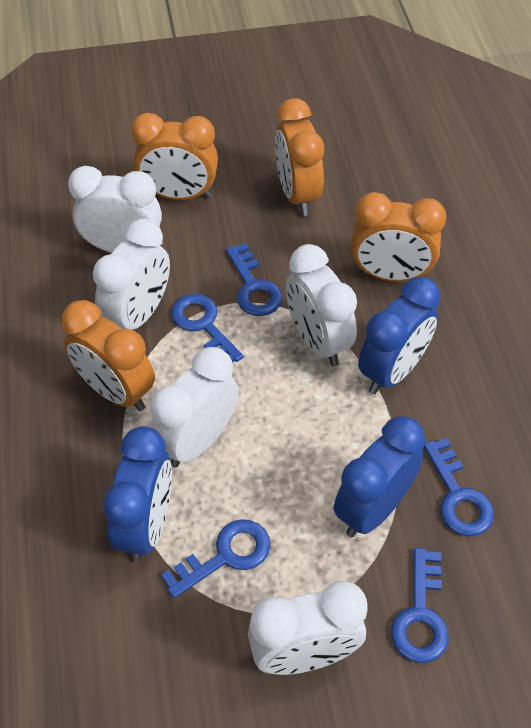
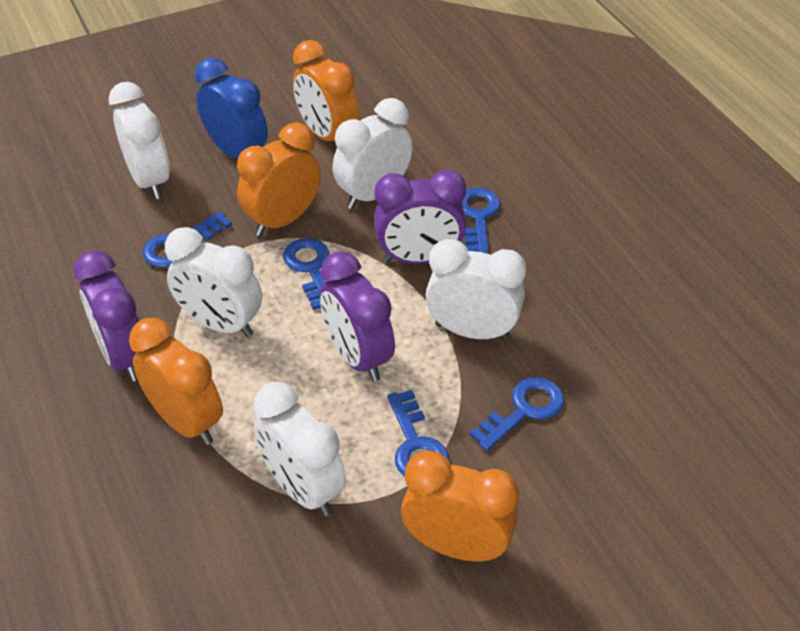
blue clock: 3 -> 1
purple clock: 0 -> 3

